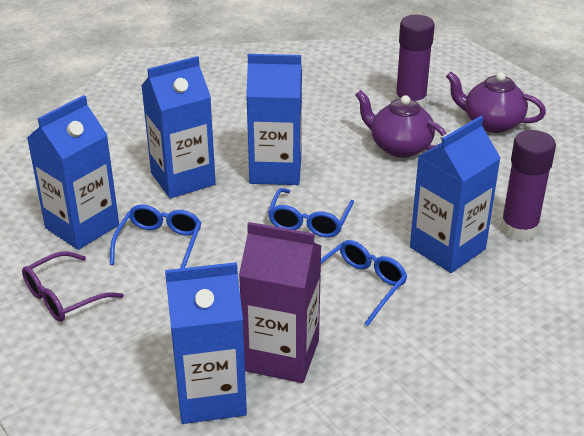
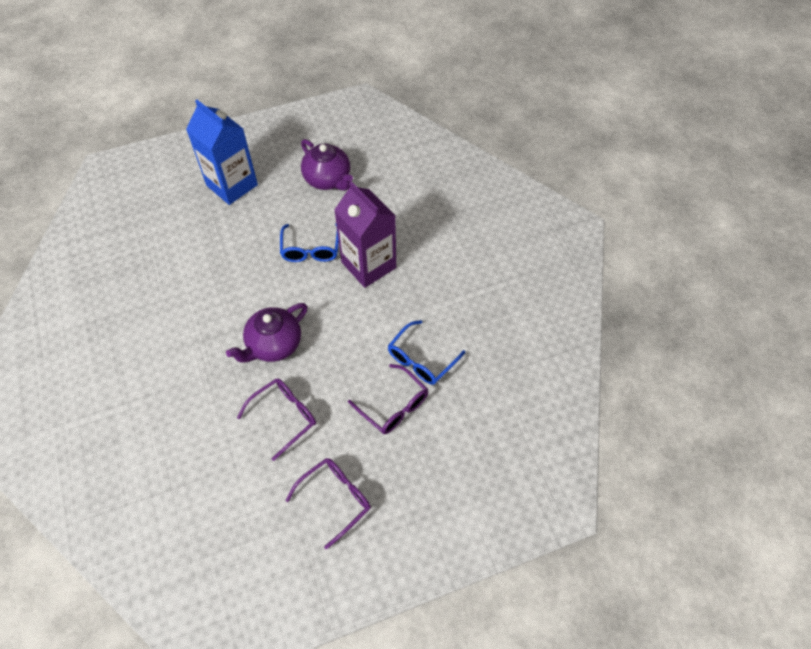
blue carton: 5 -> 1
blue glasses: 3 -> 2
purple glasses: 1 -> 3
purple glue stick: 2 -> 0

